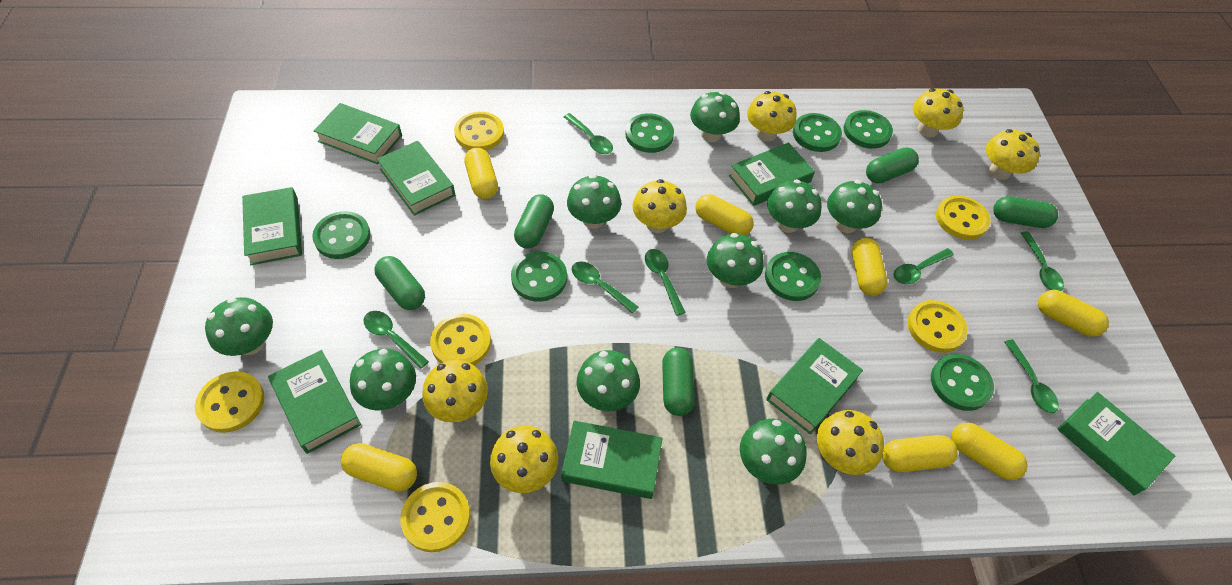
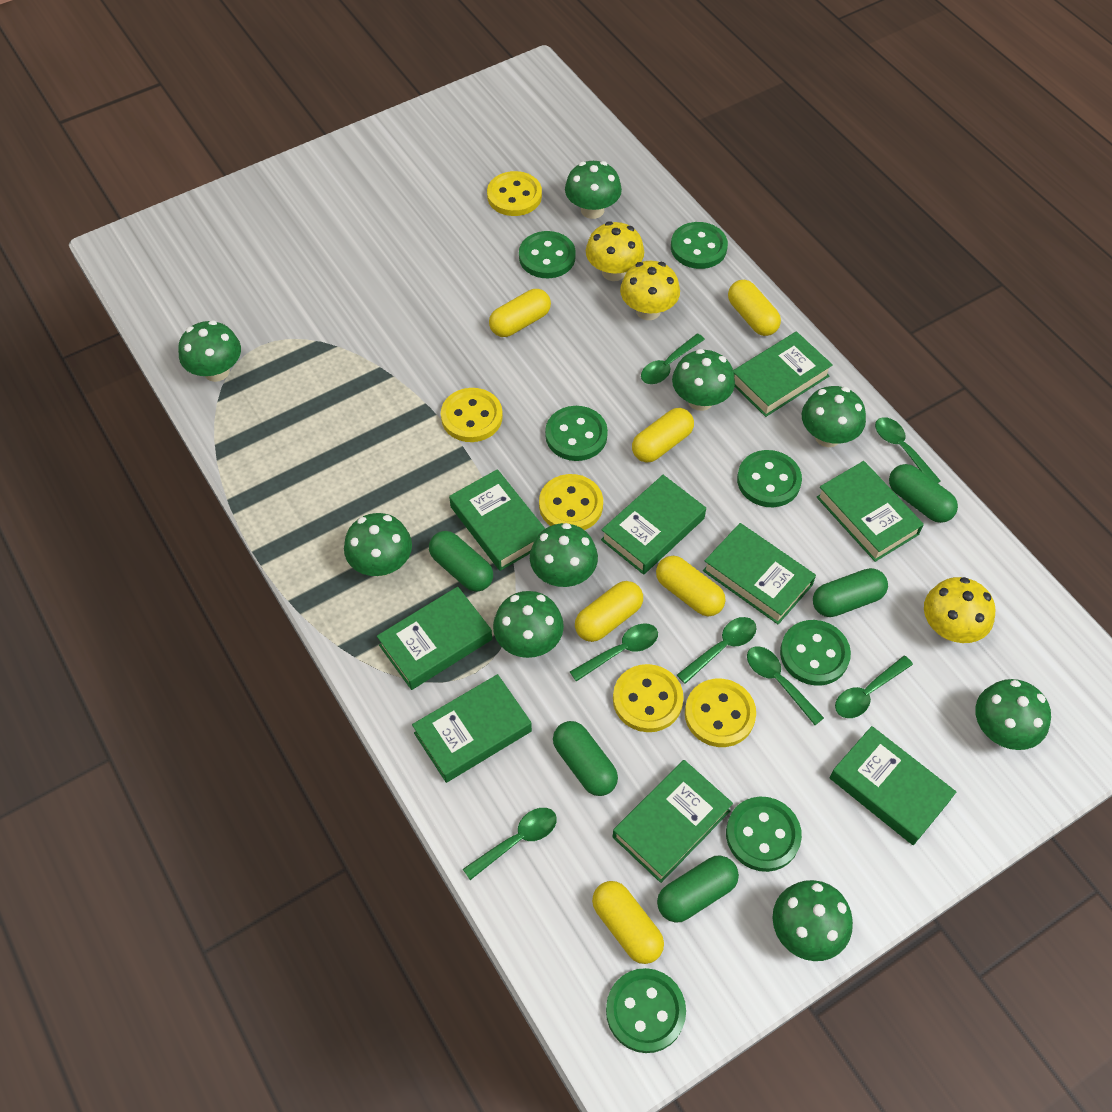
green book: 8 -> 9
yellow button: 6 -> 5
yellow capsule: 7 -> 6
yellow mushroom: 7 -> 3

